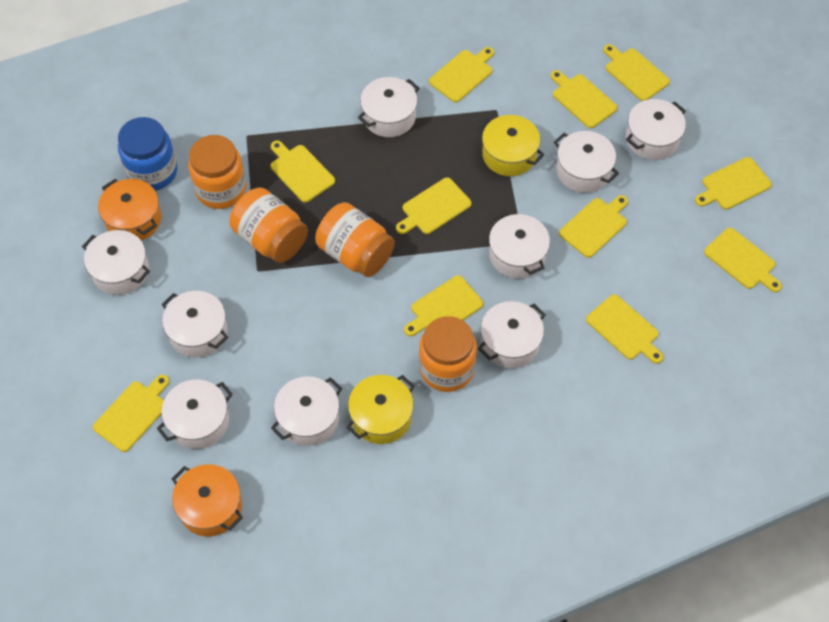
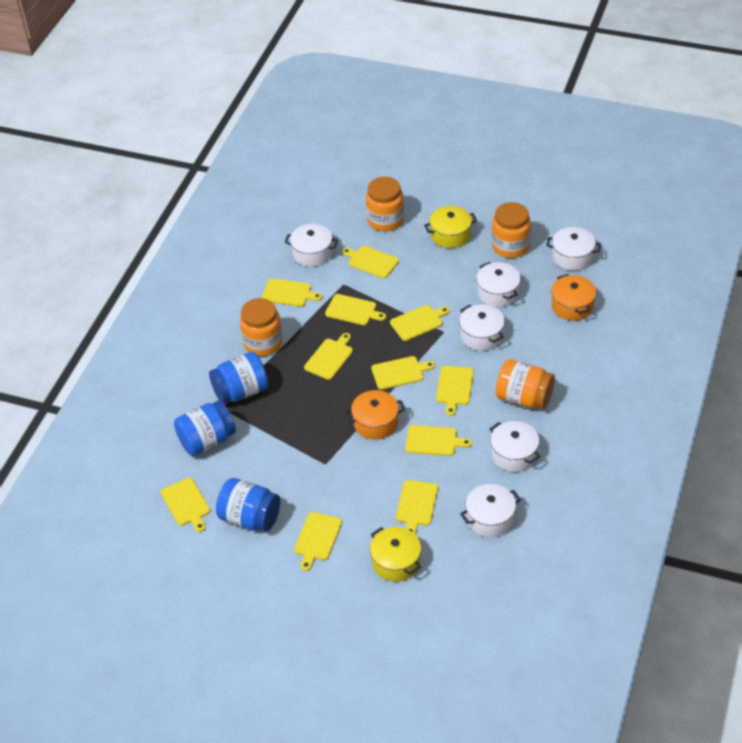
blue jar: 1 -> 3
white pot: 9 -> 6

